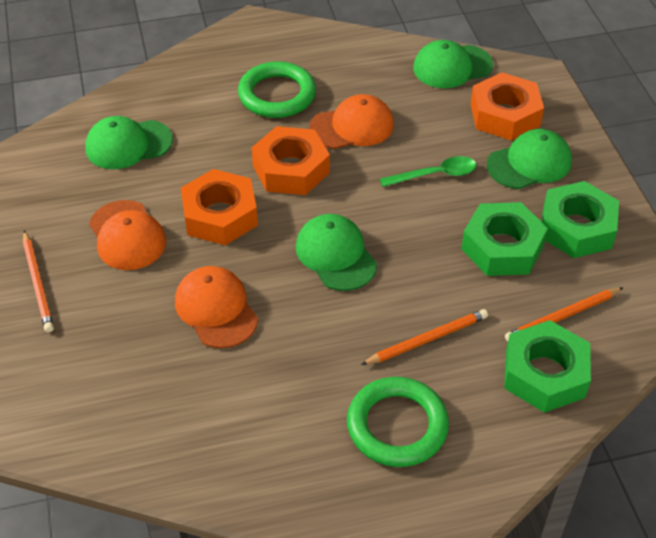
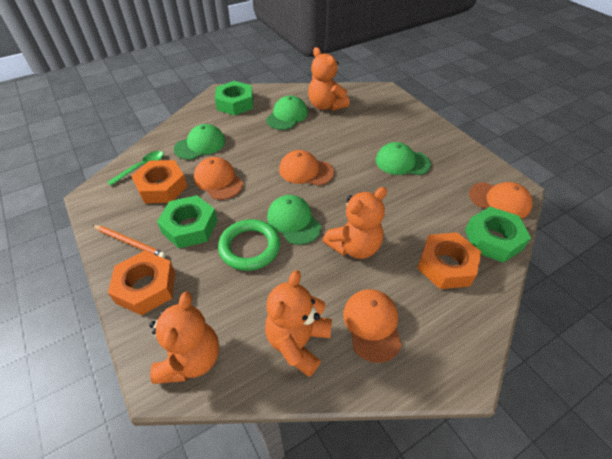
green ring: 2 -> 1
orange cap: 3 -> 4
orange pencil: 3 -> 1
orange teddy bear: 0 -> 4

